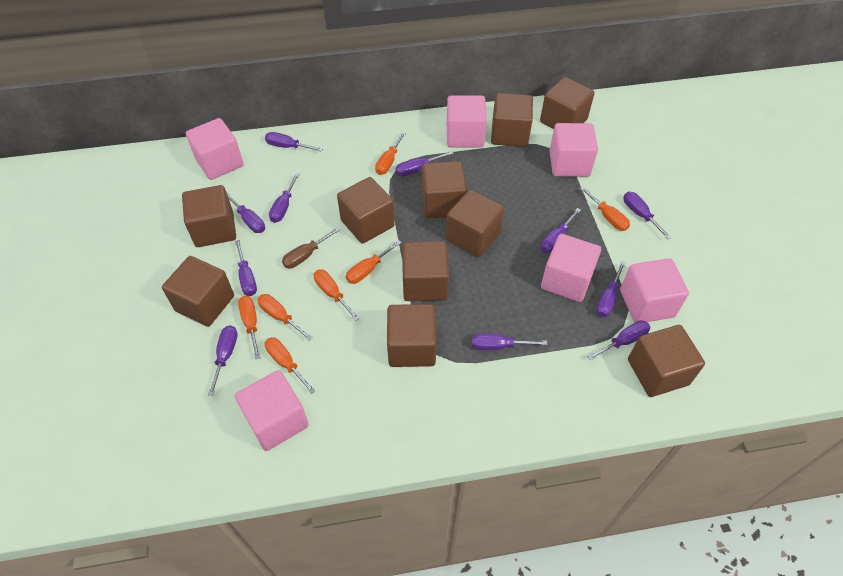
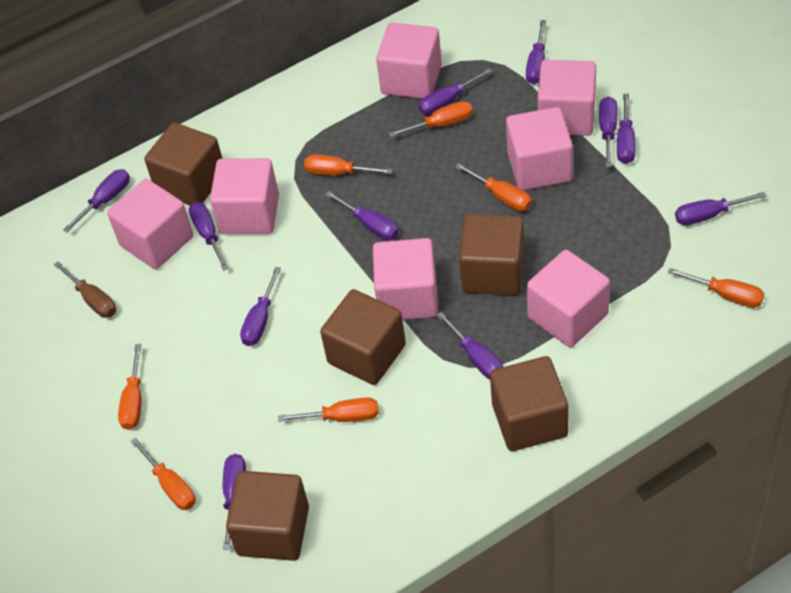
brown cube: 10 -> 5
pink cube: 6 -> 7

